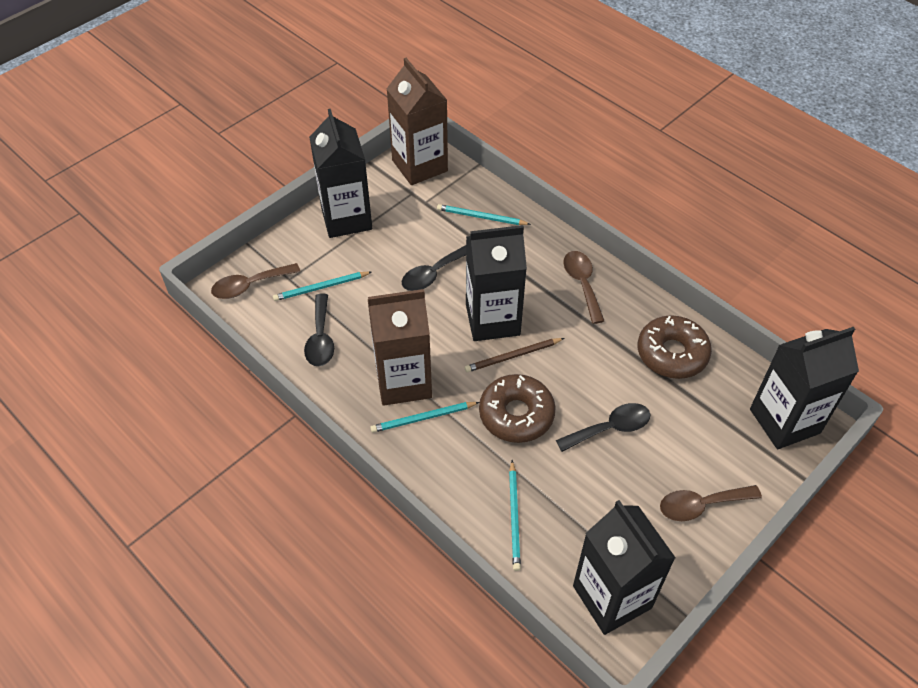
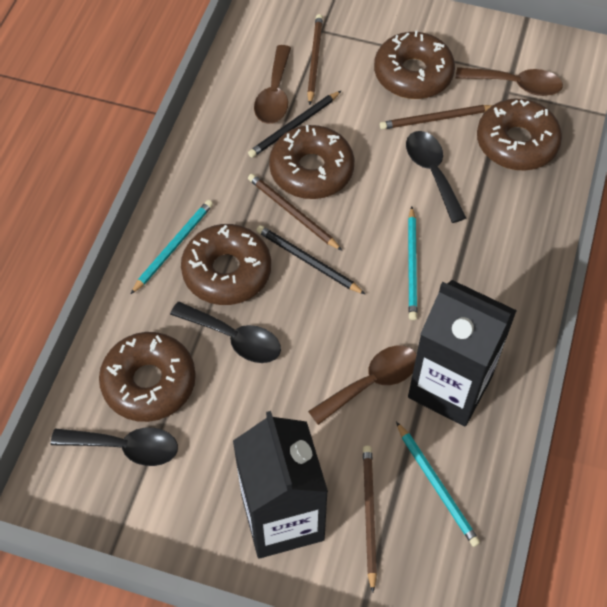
black carton: 4 -> 2
black pencil: 0 -> 2
brown carton: 2 -> 0
brown donut: 2 -> 5
brown pencil: 1 -> 4
turquoise pencil: 4 -> 3

